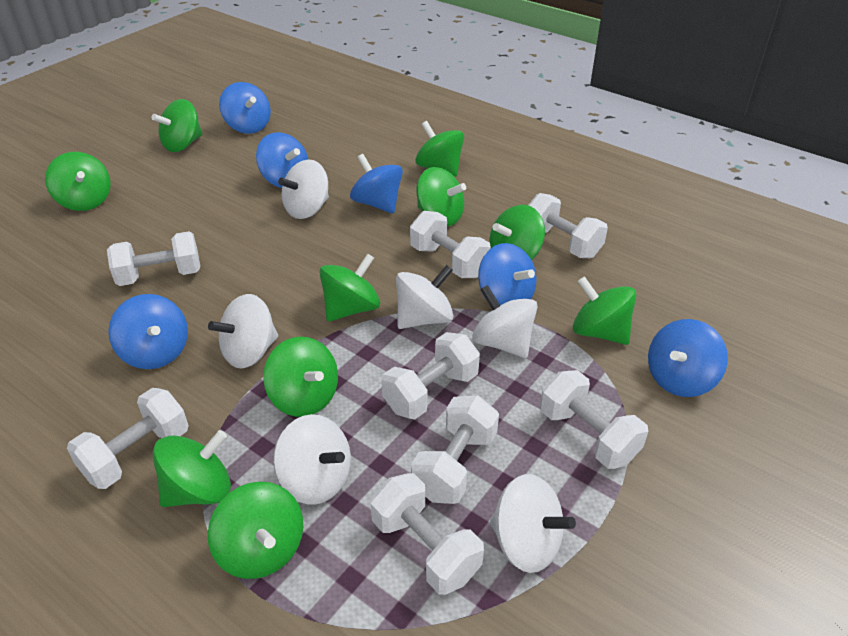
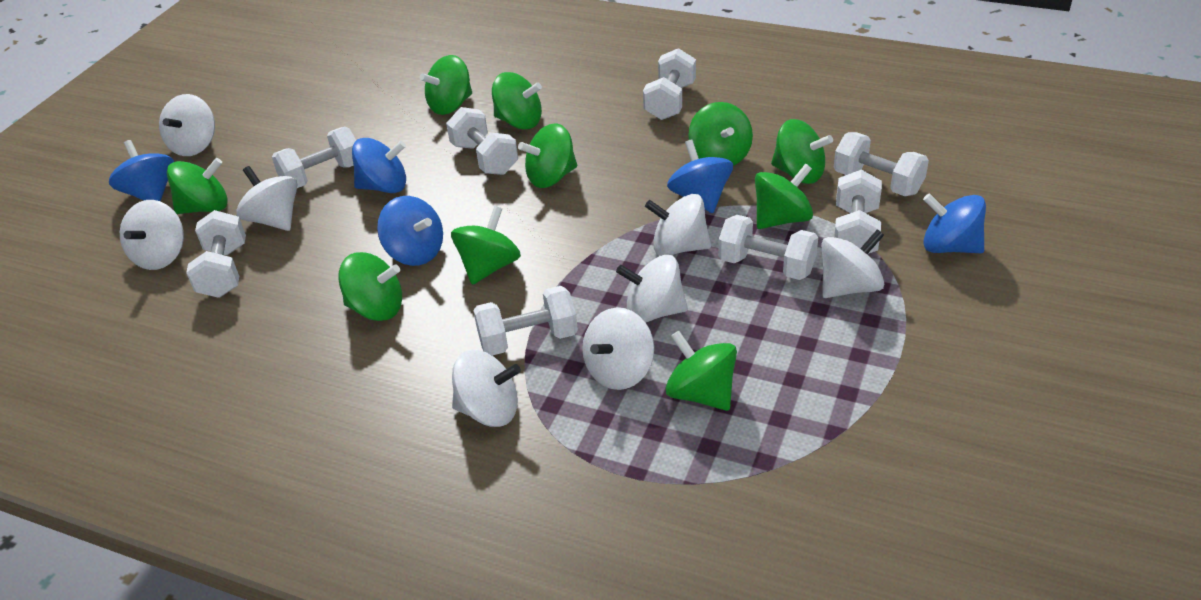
blue spinning top: 6 -> 5
white spinning top: 6 -> 8

